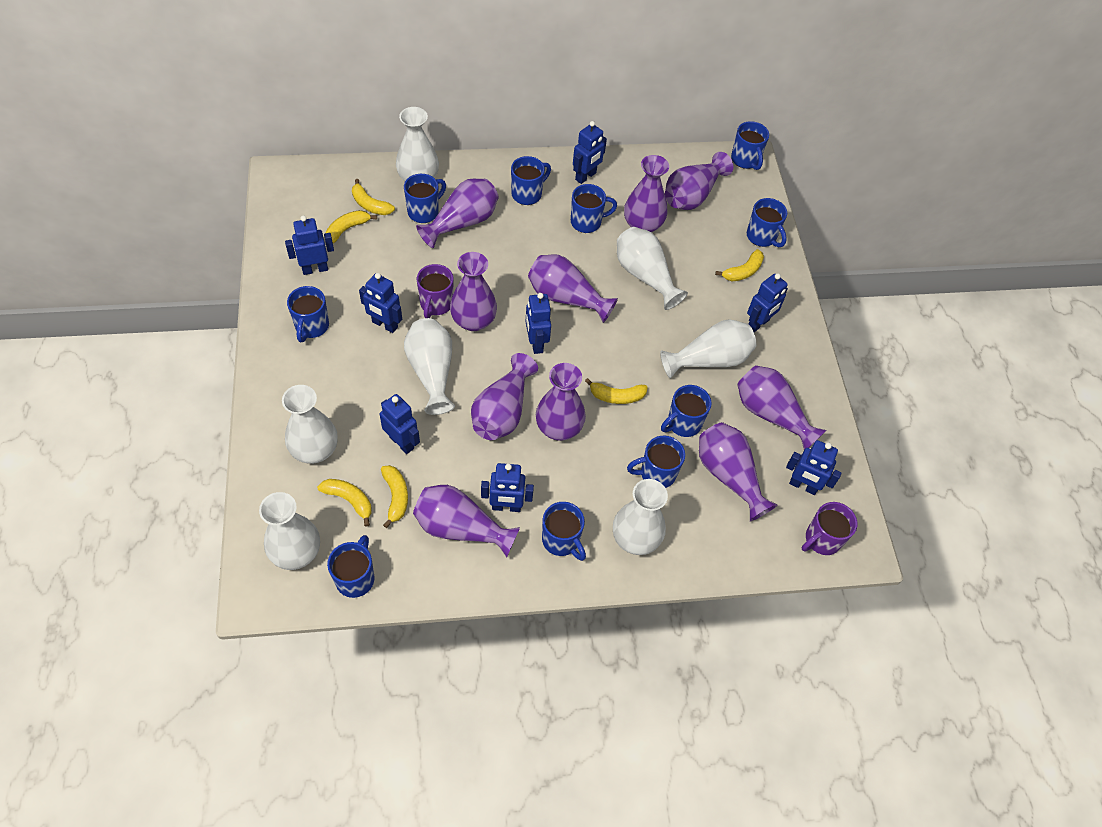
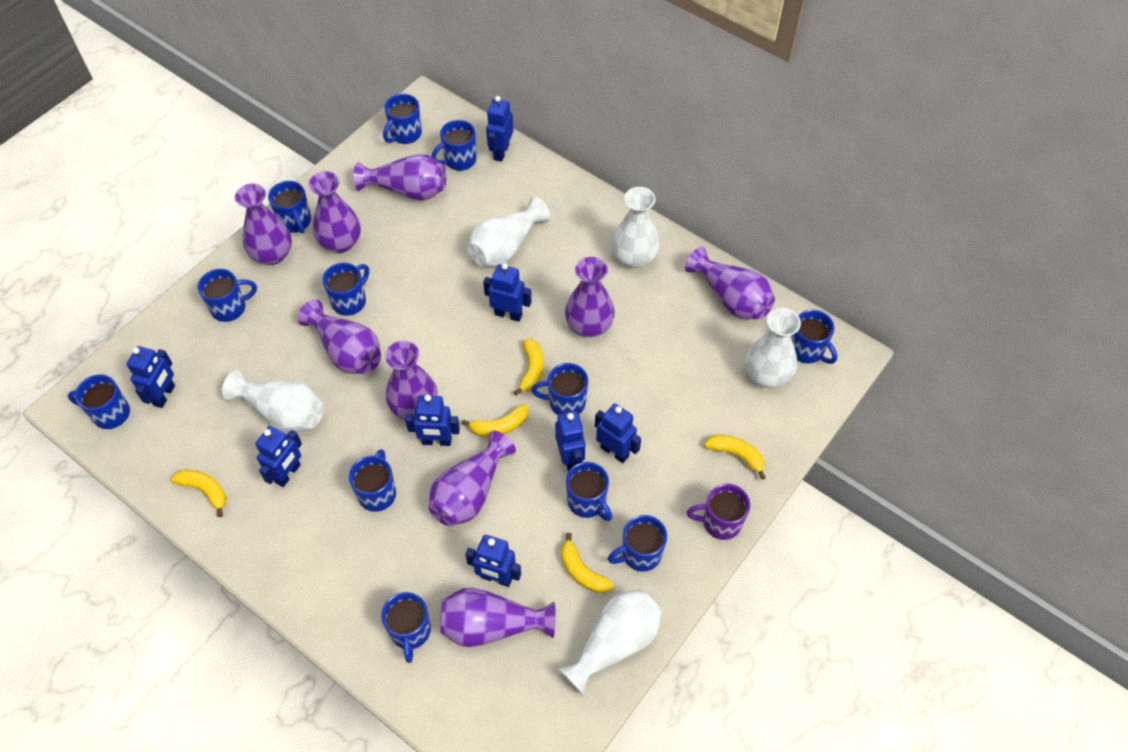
blue mug: 10 -> 12
purple mug: 2 -> 1
purple vase: 10 -> 9
white vase: 7 -> 5
yellow banana: 6 -> 5

